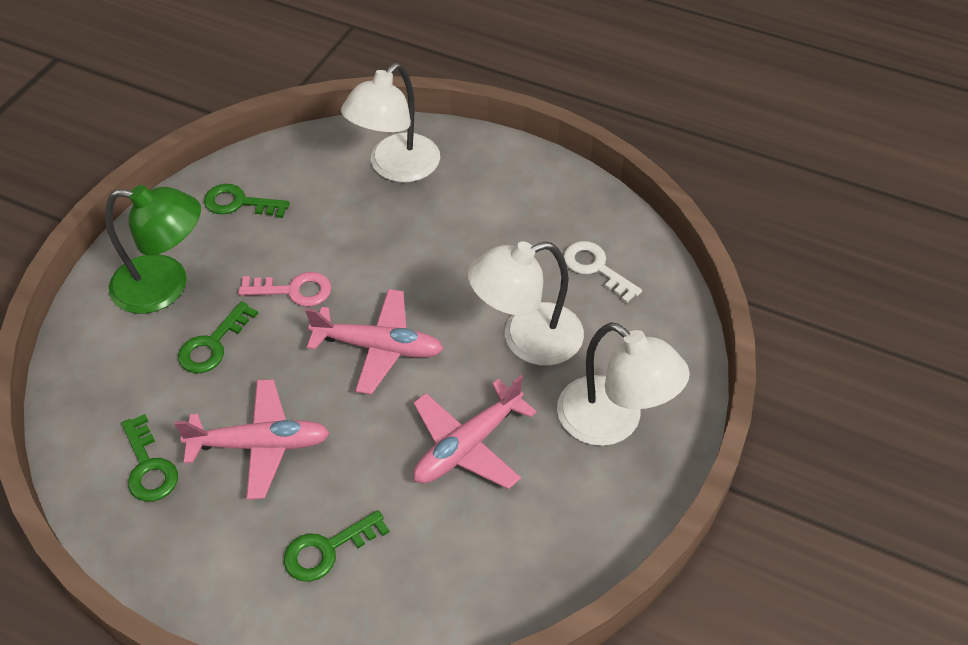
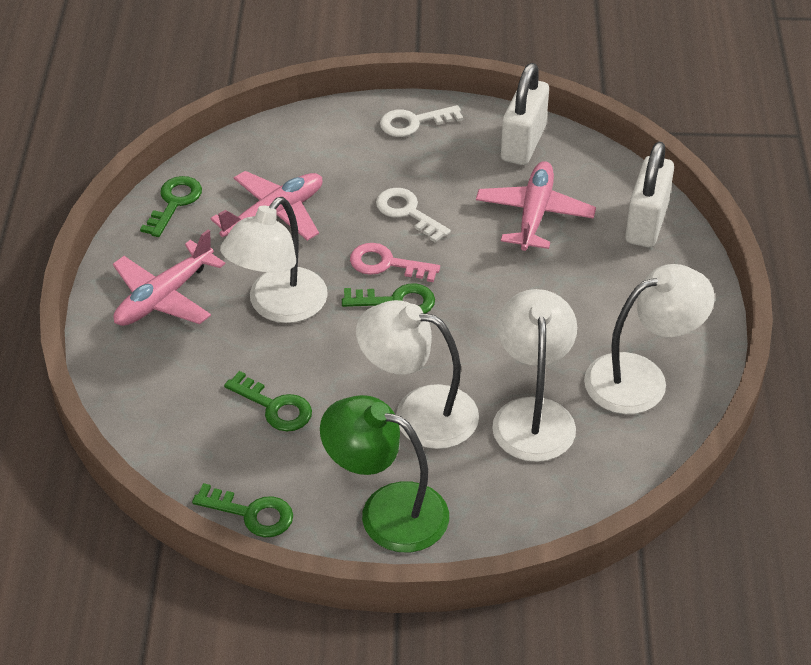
white key: 1 -> 2
white lamp: 3 -> 4
white padlock: 0 -> 2

